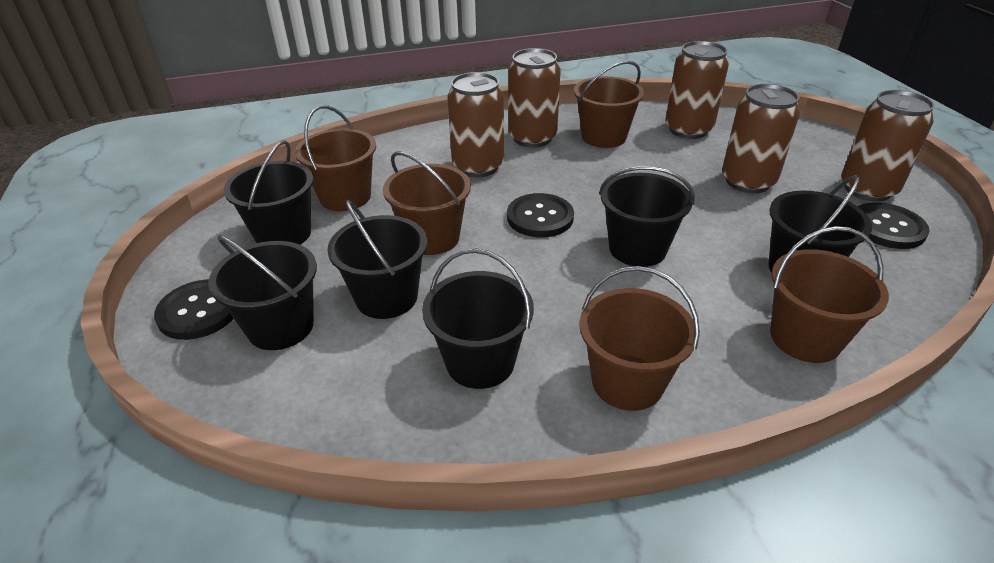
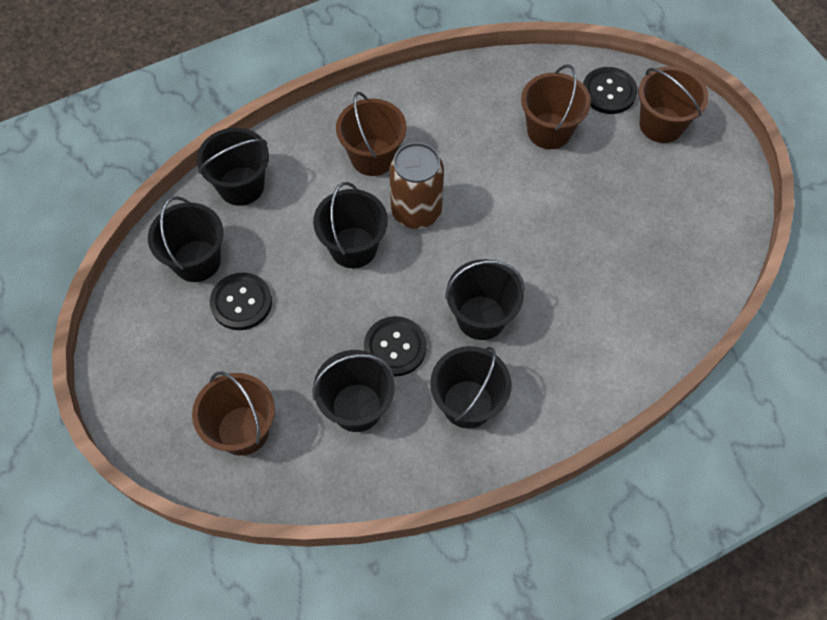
brown bucket: 5 -> 4
brown can: 5 -> 1

